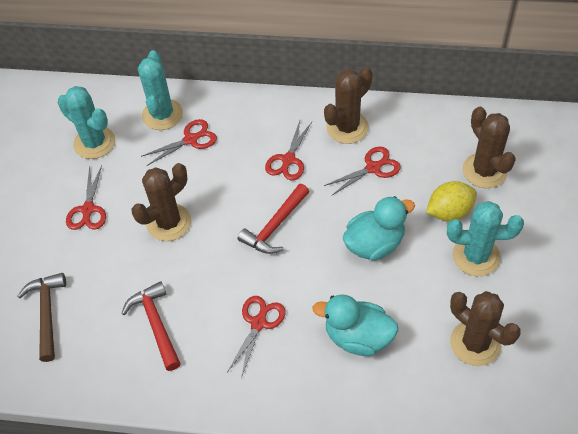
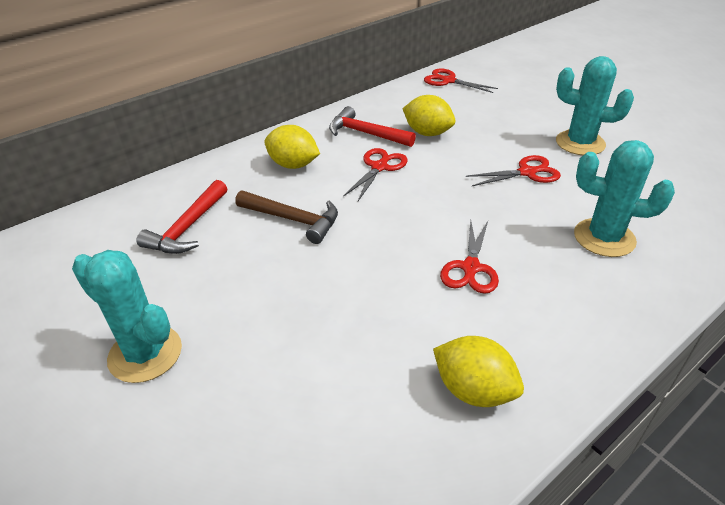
brown cactus: 4 -> 0
red scissors: 5 -> 4
turquoise duck: 2 -> 0
yellow lemon: 1 -> 3

